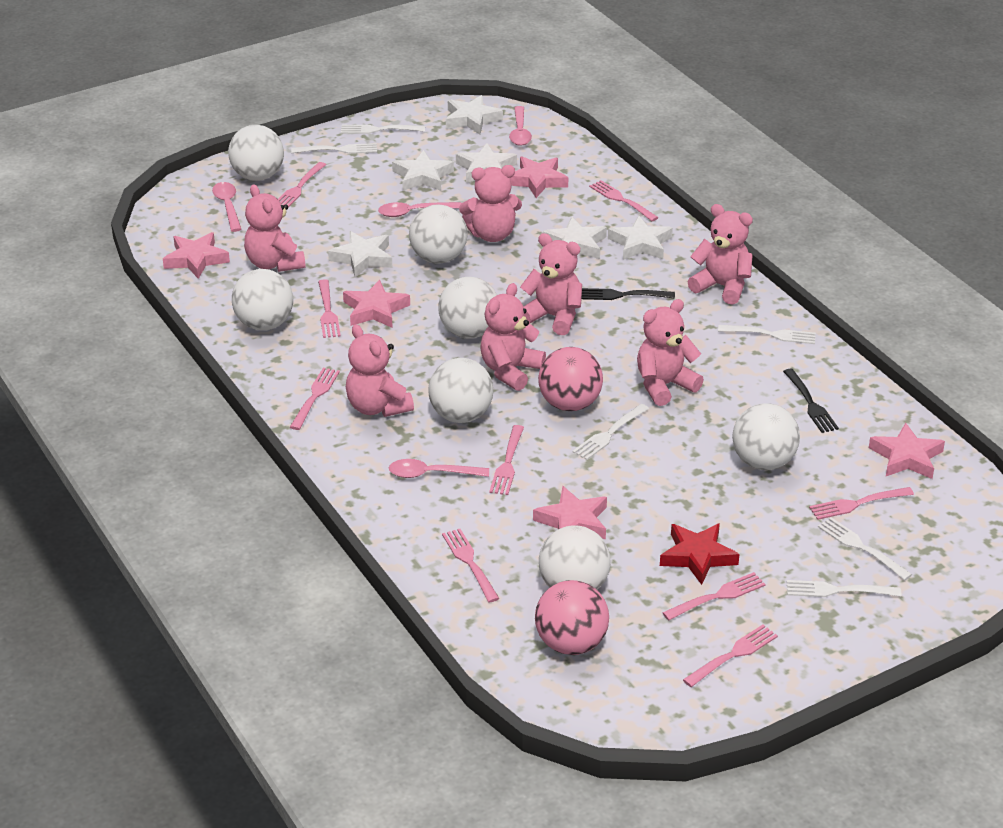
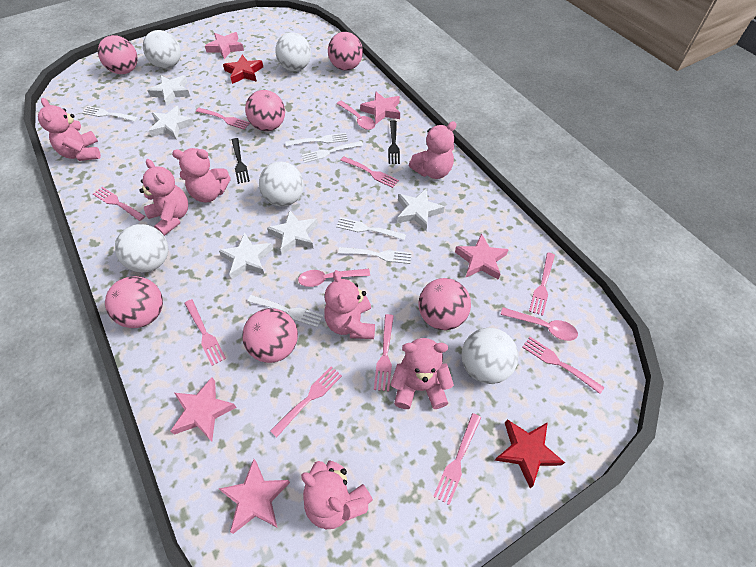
pink ball: 2 -> 6
pink spoon: 4 -> 3
red star: 1 -> 2
white ball: 7 -> 5
white star: 6 -> 5

